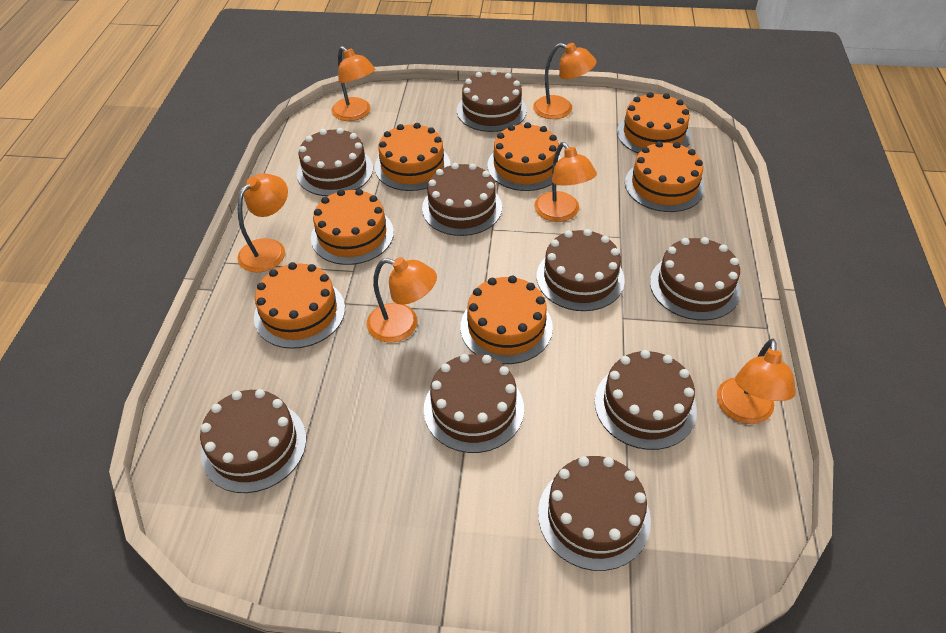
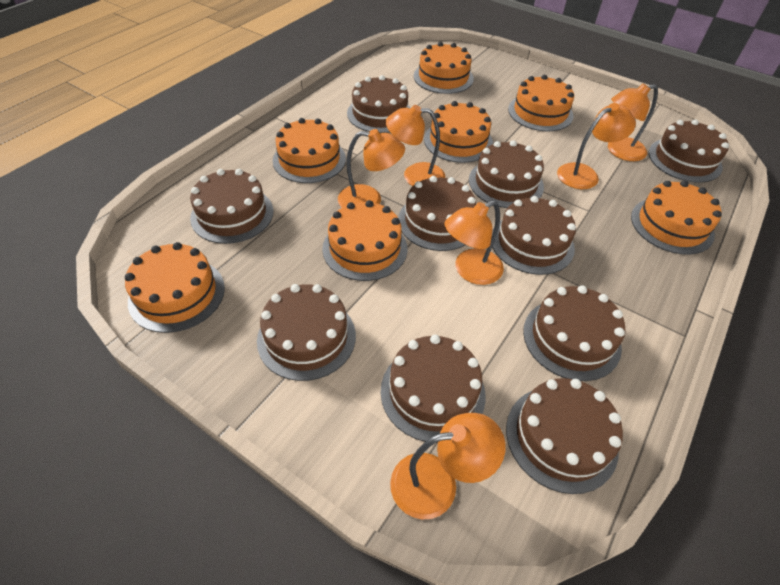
brown cake: 9 -> 10

